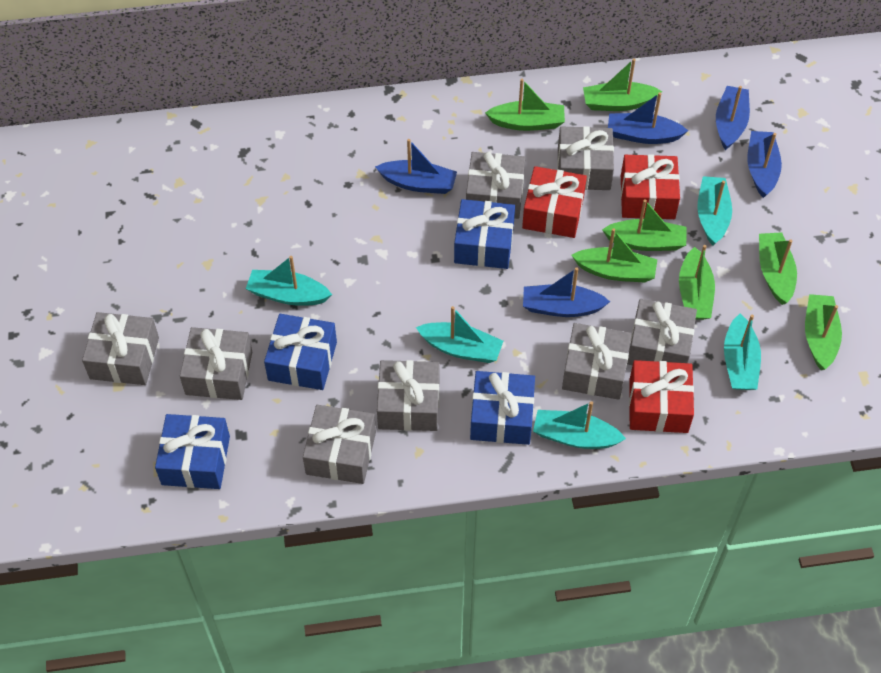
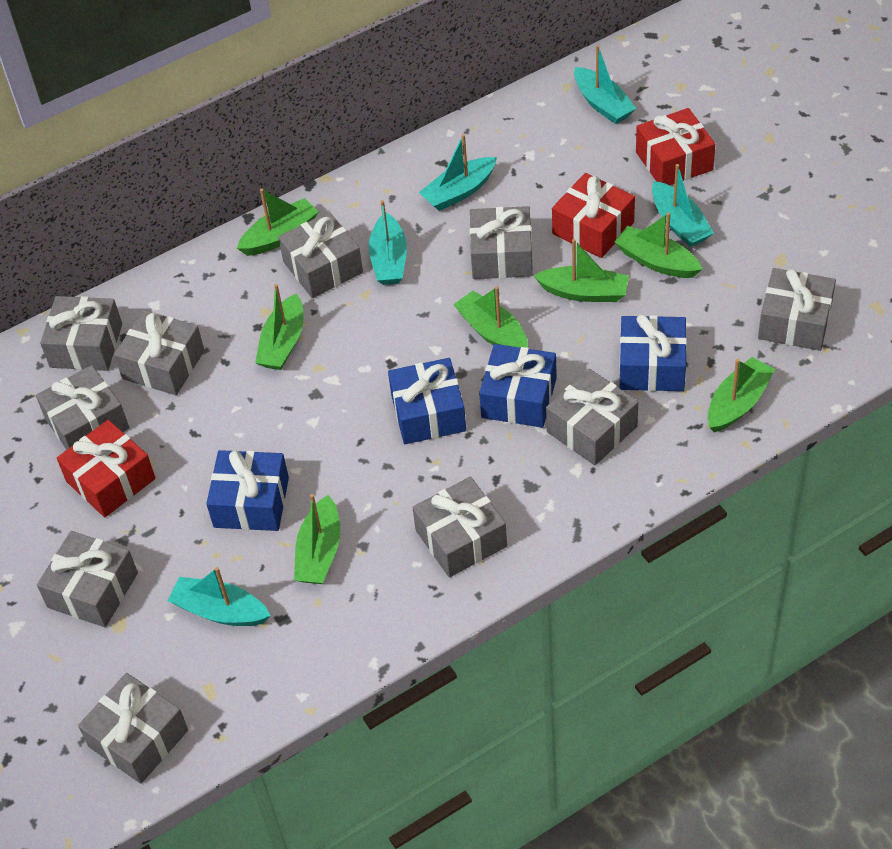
blue boat: 5 -> 0
grey gift: 8 -> 10

